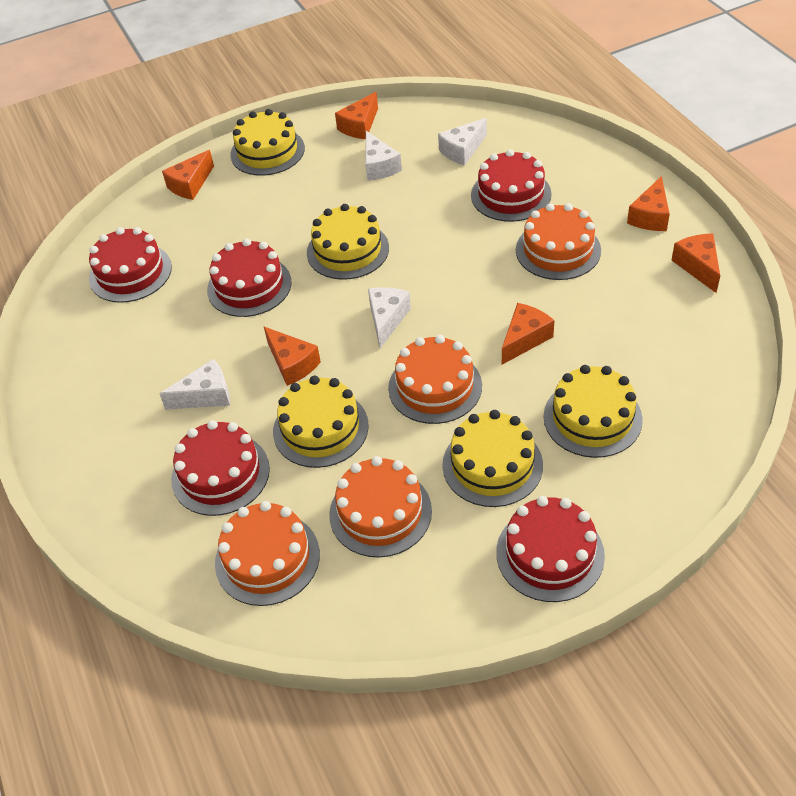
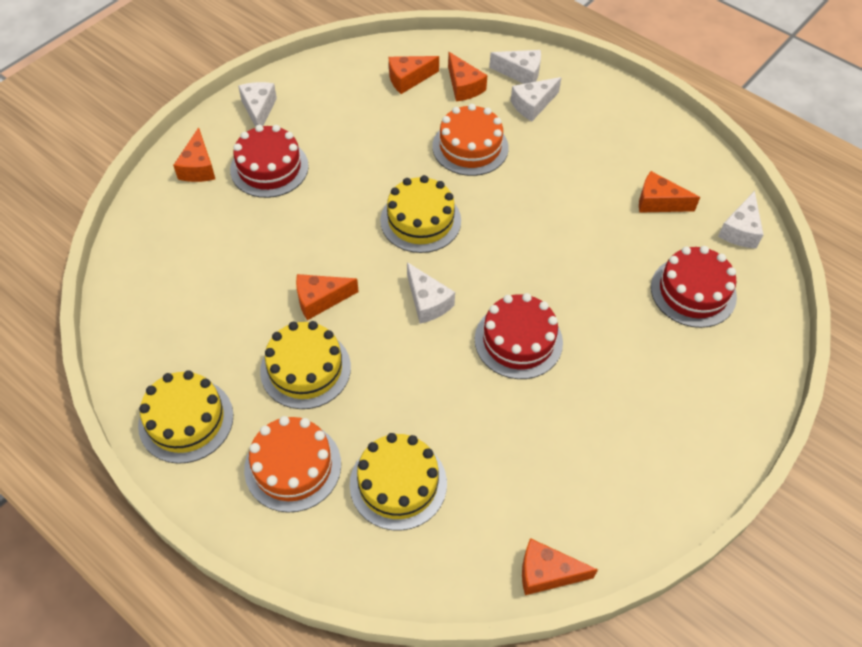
orange cake: 4 -> 2
red cake: 5 -> 3
white cheese: 4 -> 5
yellow cake: 5 -> 4

